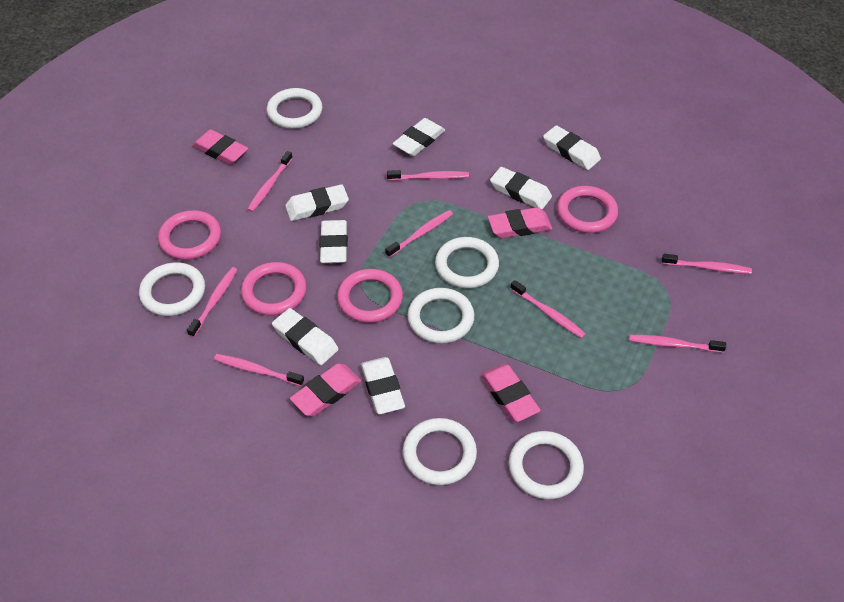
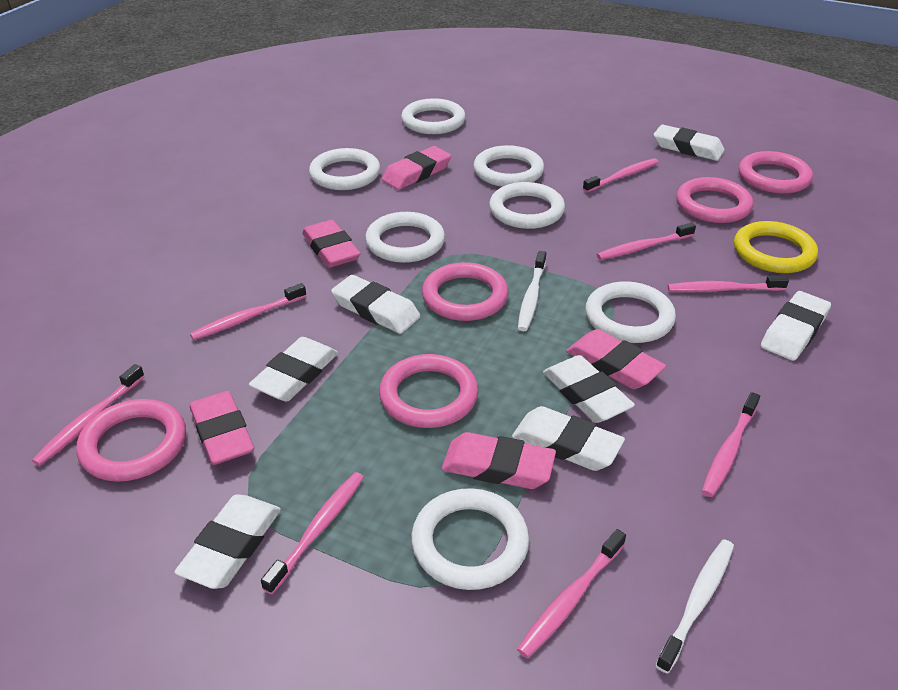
pink eraser: 4 -> 5
pink ring: 4 -> 5
white ring: 6 -> 7
white toothbrush: 0 -> 2
yellow ring: 0 -> 1

